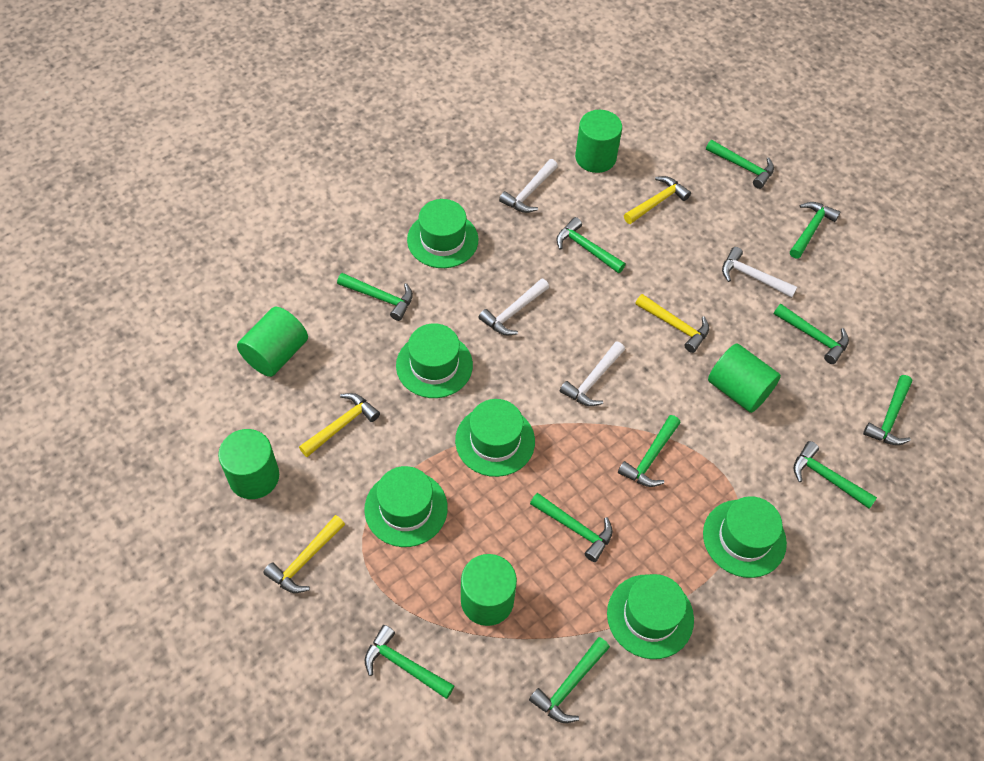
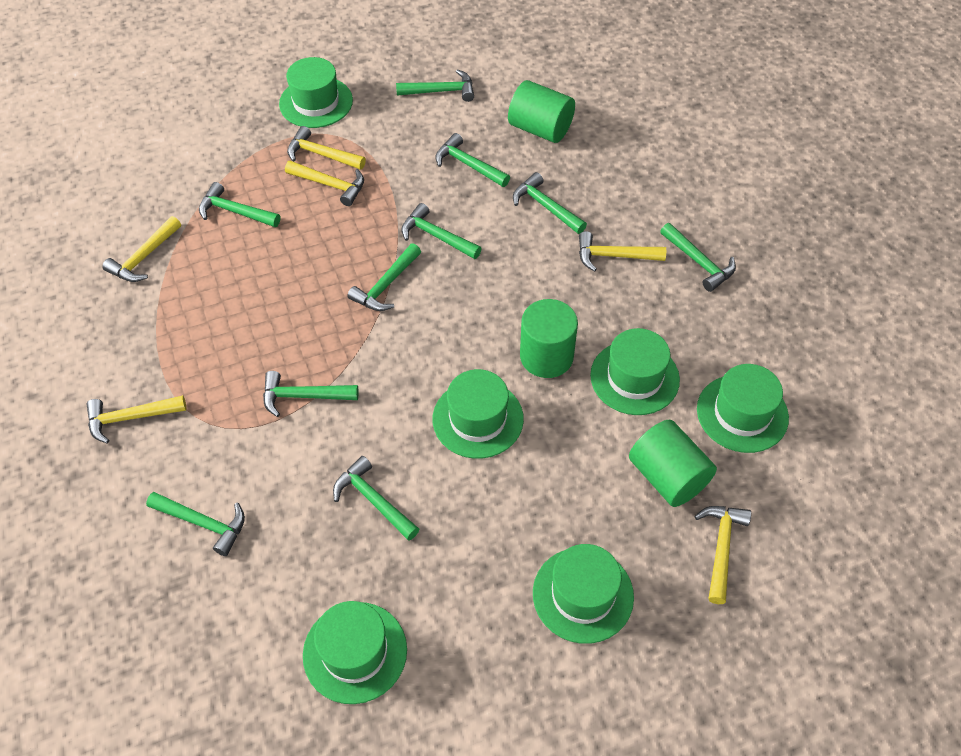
green cylinder: 5 -> 3
green hammer: 11 -> 10
white hammer: 4 -> 0
yellow hammer: 4 -> 6

